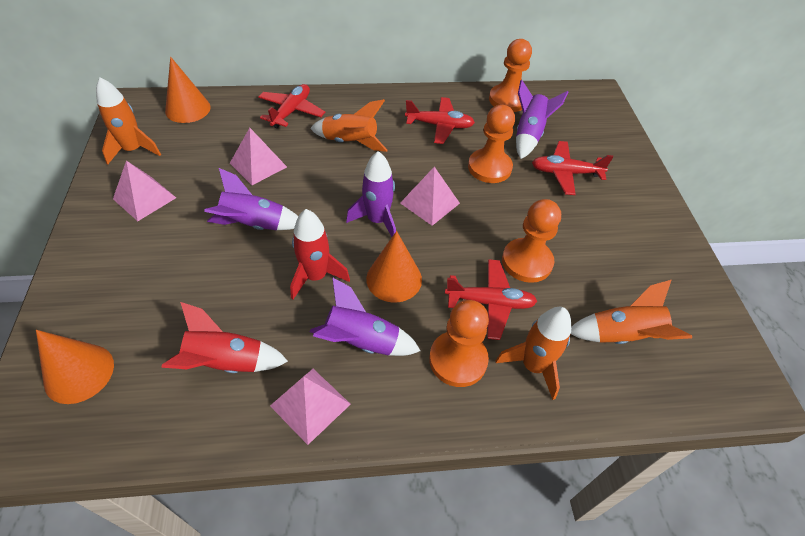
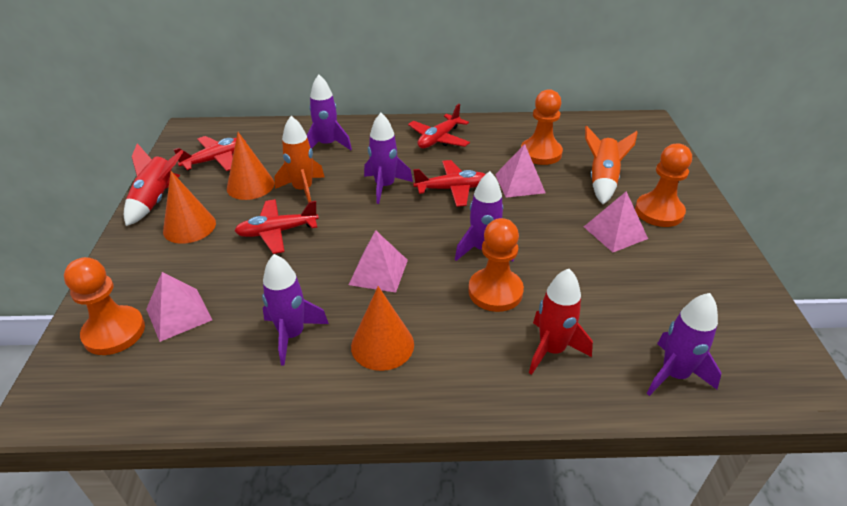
orange rocket: 4 -> 2
purple rocket: 4 -> 5

